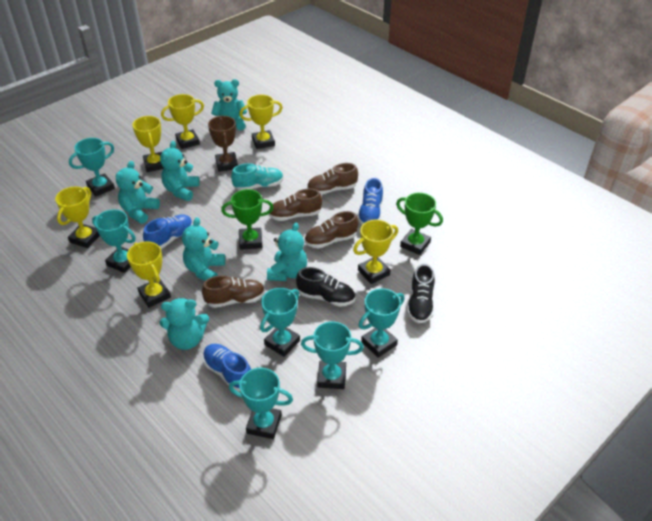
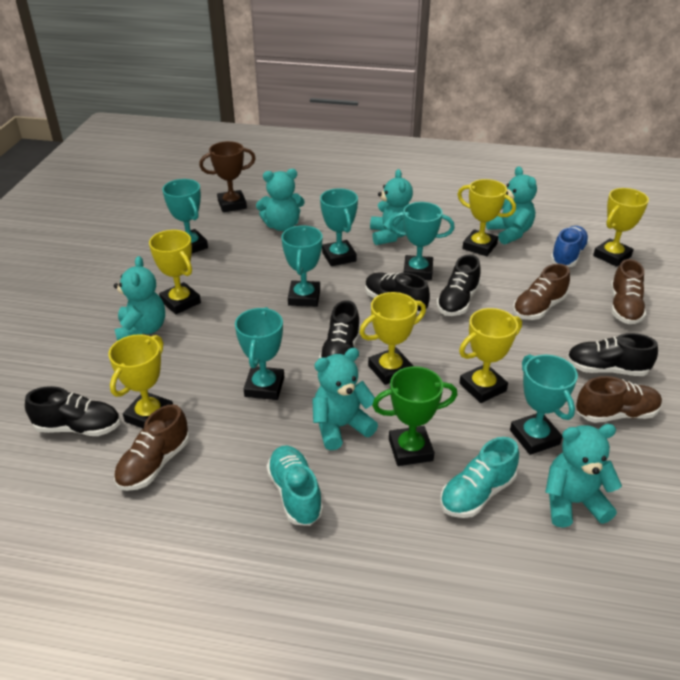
black shoe: 2 -> 5
blue shoe: 3 -> 1
green trophy: 2 -> 1
turquoise shoe: 1 -> 2

